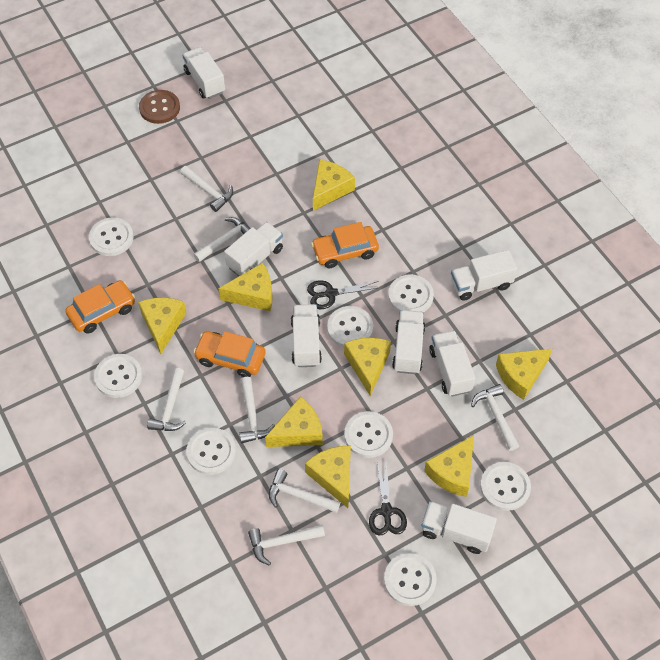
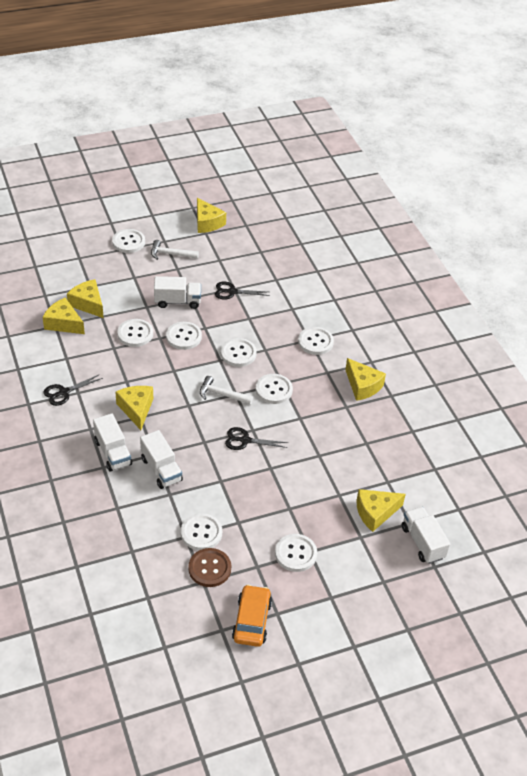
black scissors: 2 -> 3
orange car: 3 -> 1
white hammer: 7 -> 2
white truck: 7 -> 4
yellow cheese: 8 -> 6

